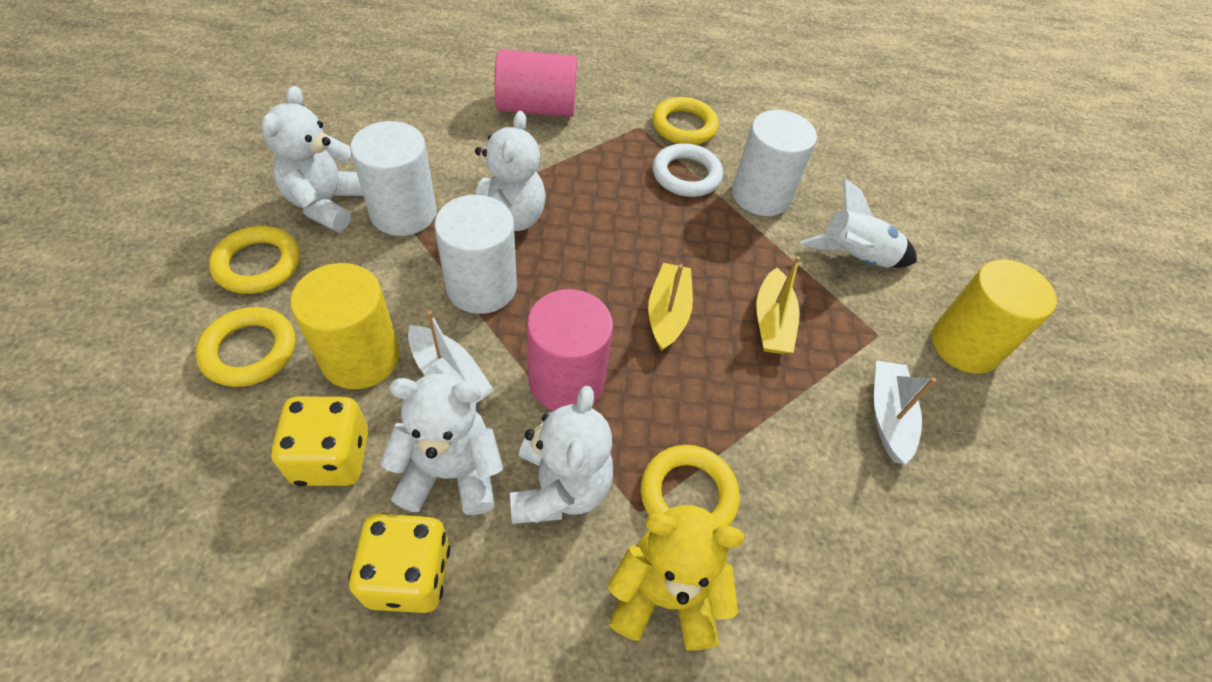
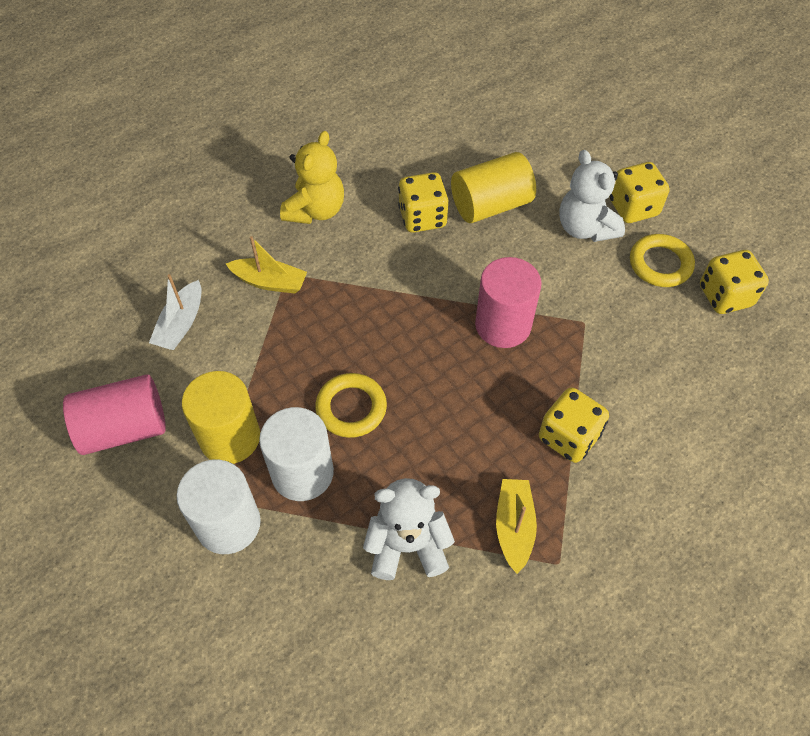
white boat: 2 -> 1
white cylinder: 3 -> 2
white ring: 1 -> 0
white rocket: 1 -> 0
white teddy bear: 4 -> 2
yellow dice: 2 -> 4
yellow ring: 4 -> 2

